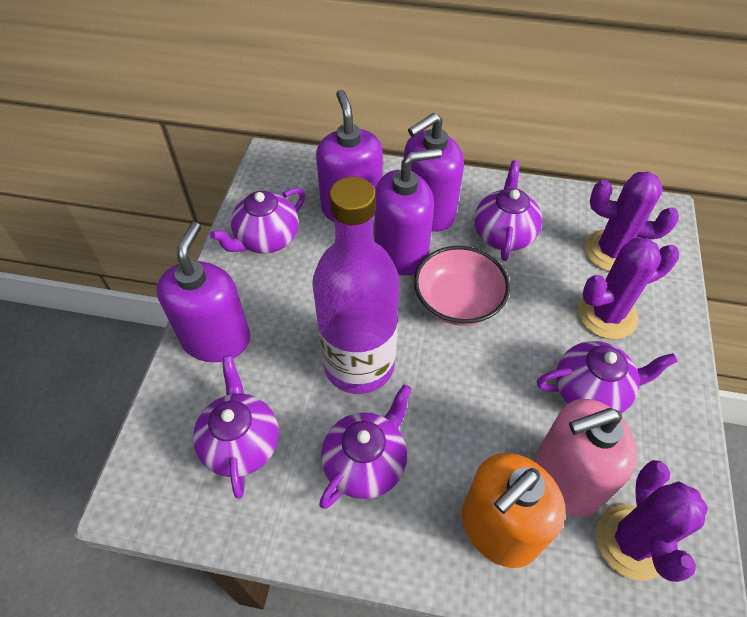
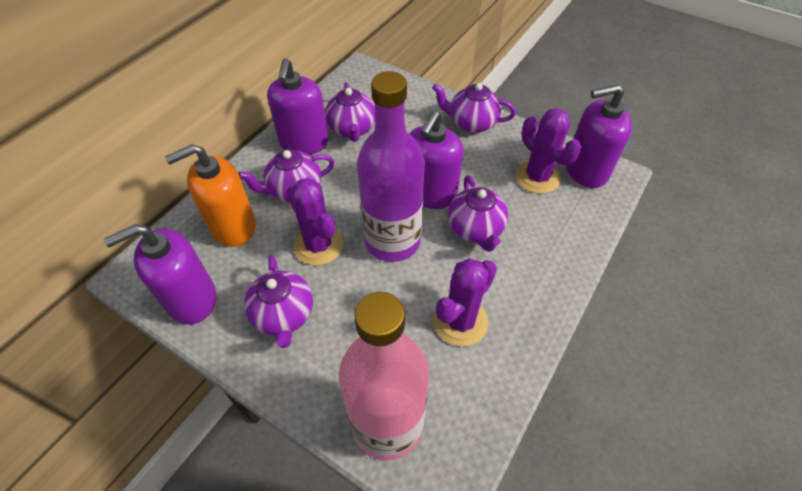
pink bottle: 0 -> 1
pink bowl: 1 -> 0
pink soap dispenser: 1 -> 0

